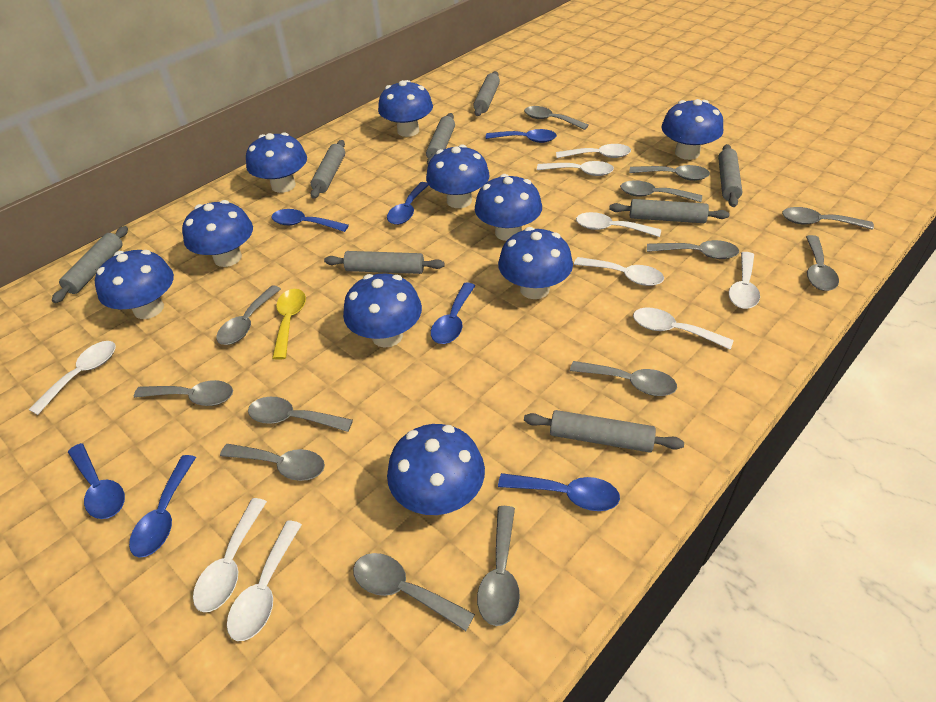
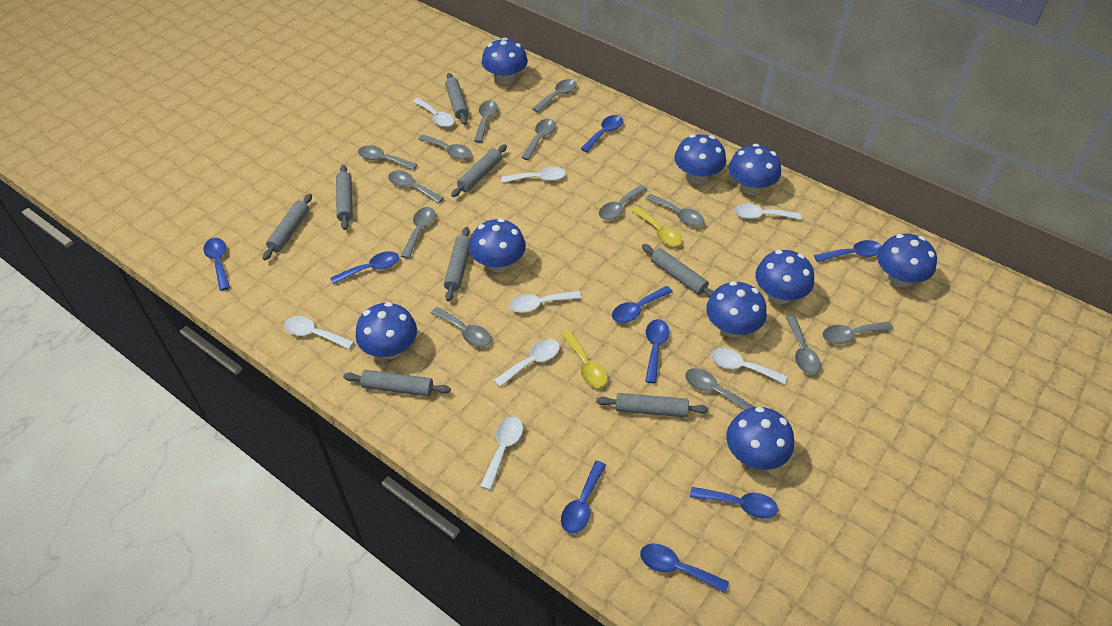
blue mushroom: 10 -> 9
blue spoon: 7 -> 9
white spoon: 9 -> 8
yellow spoon: 1 -> 2

